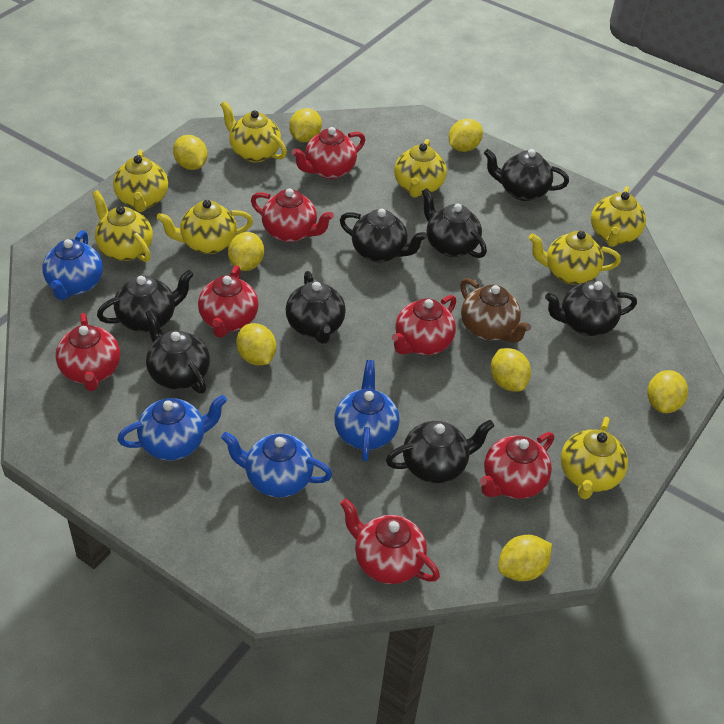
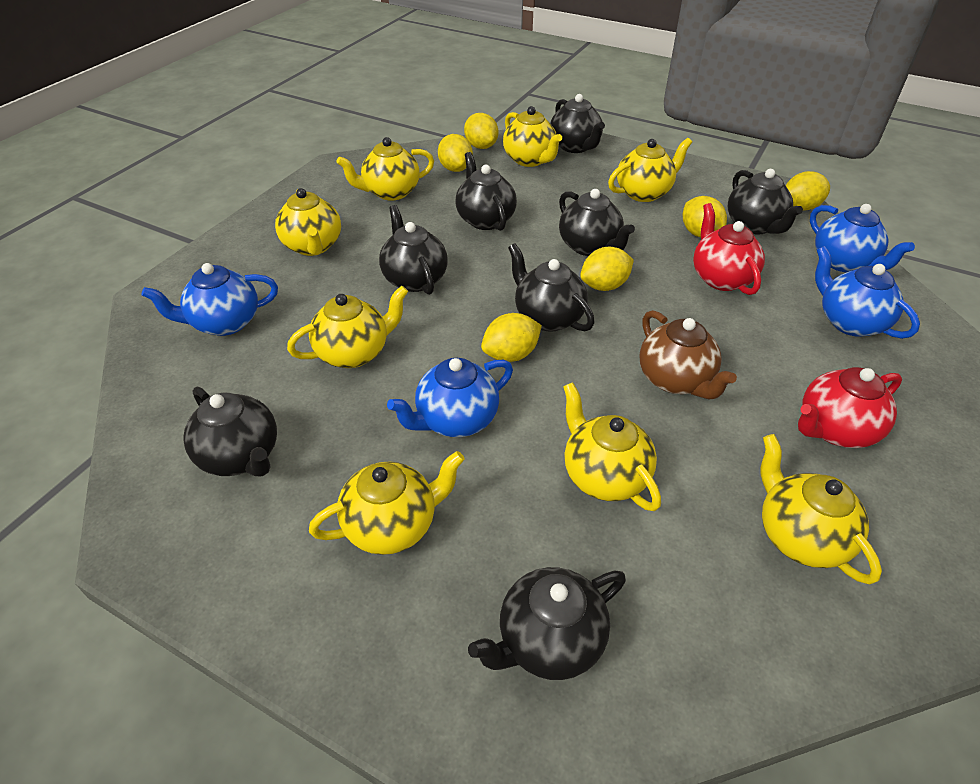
red teapot: 7 -> 2
yellow lemon: 8 -> 6

